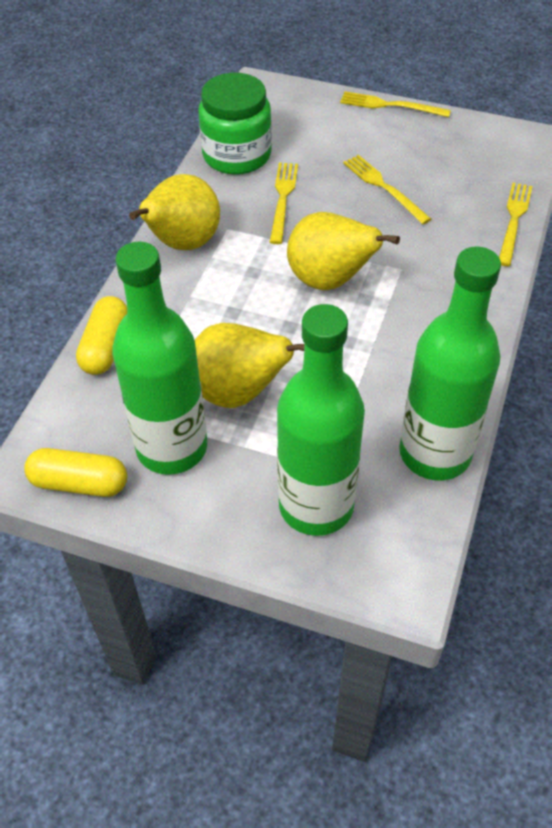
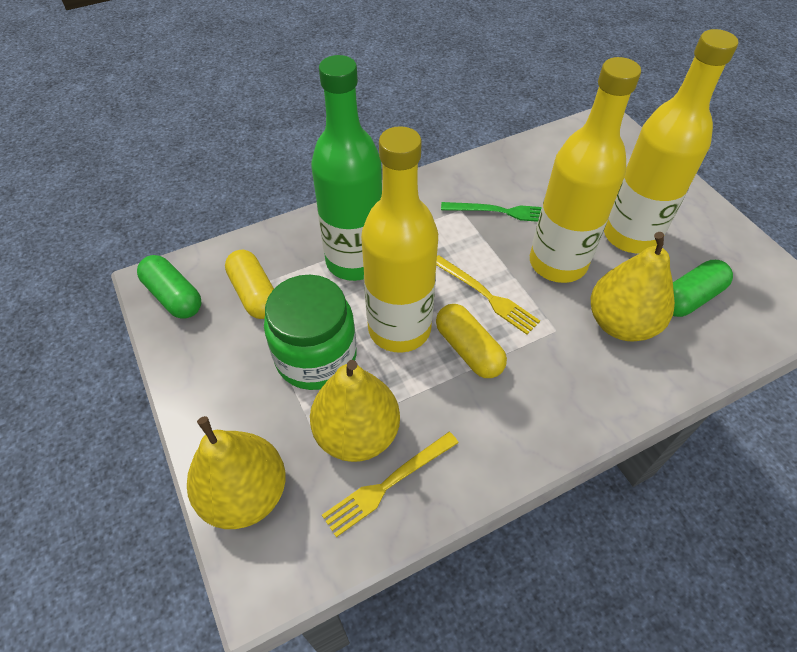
green bottle: 3 -> 1
green capsule: 0 -> 2
green fork: 0 -> 1
yellow bottle: 0 -> 3
yellow fork: 4 -> 2

